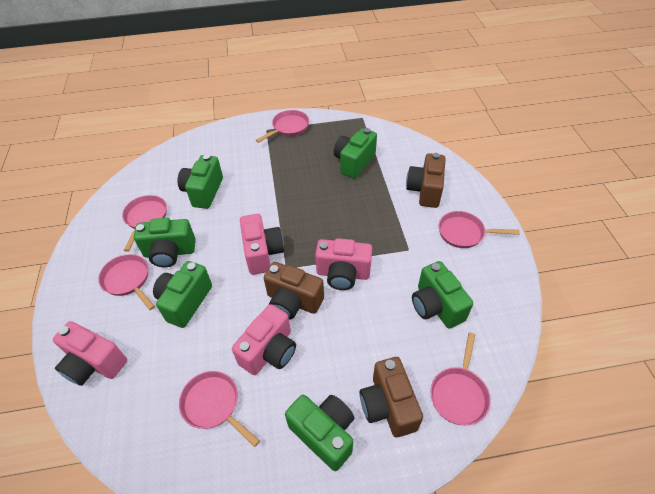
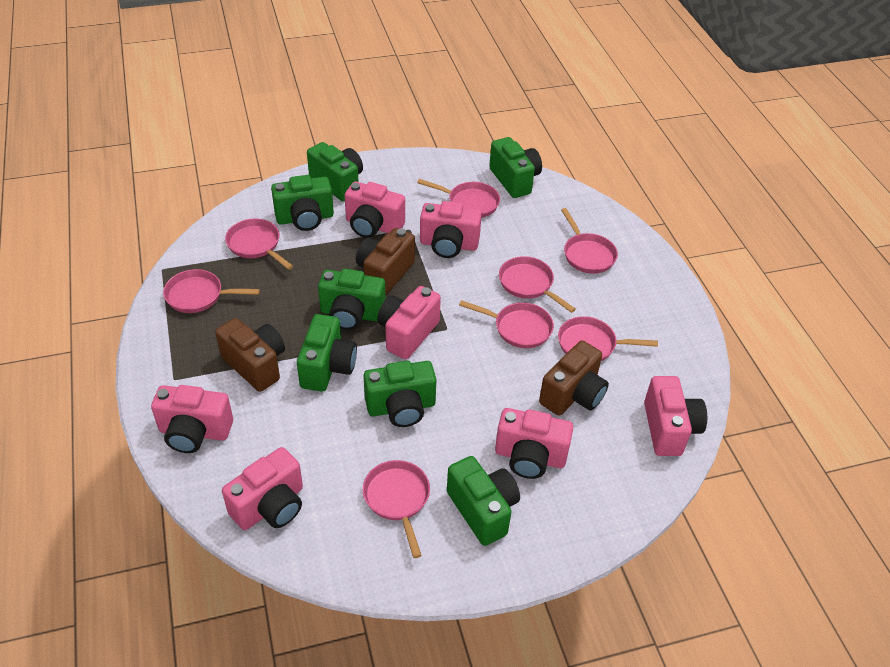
green camera: 6 -> 7
pink camera: 4 -> 7
pink pan: 6 -> 8

